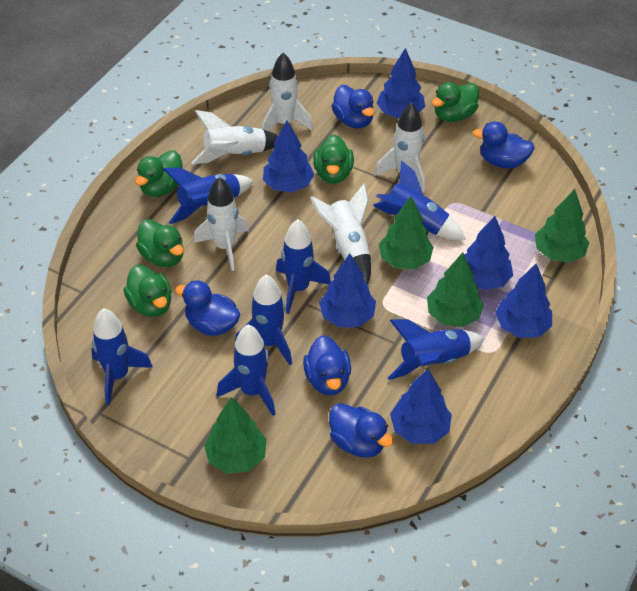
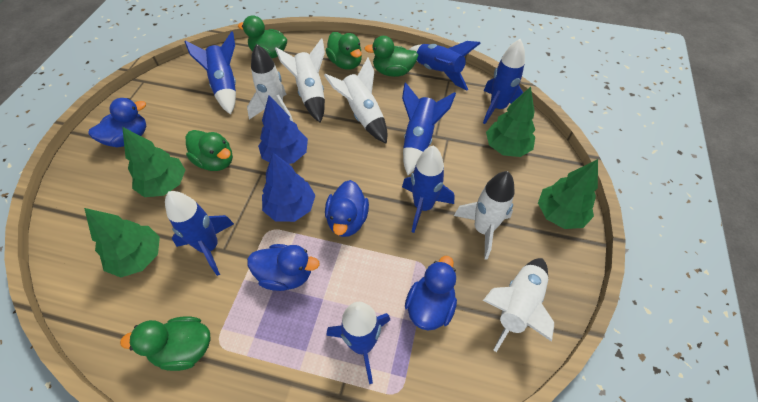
blue duck: 5 -> 4
blue tree: 6 -> 2

